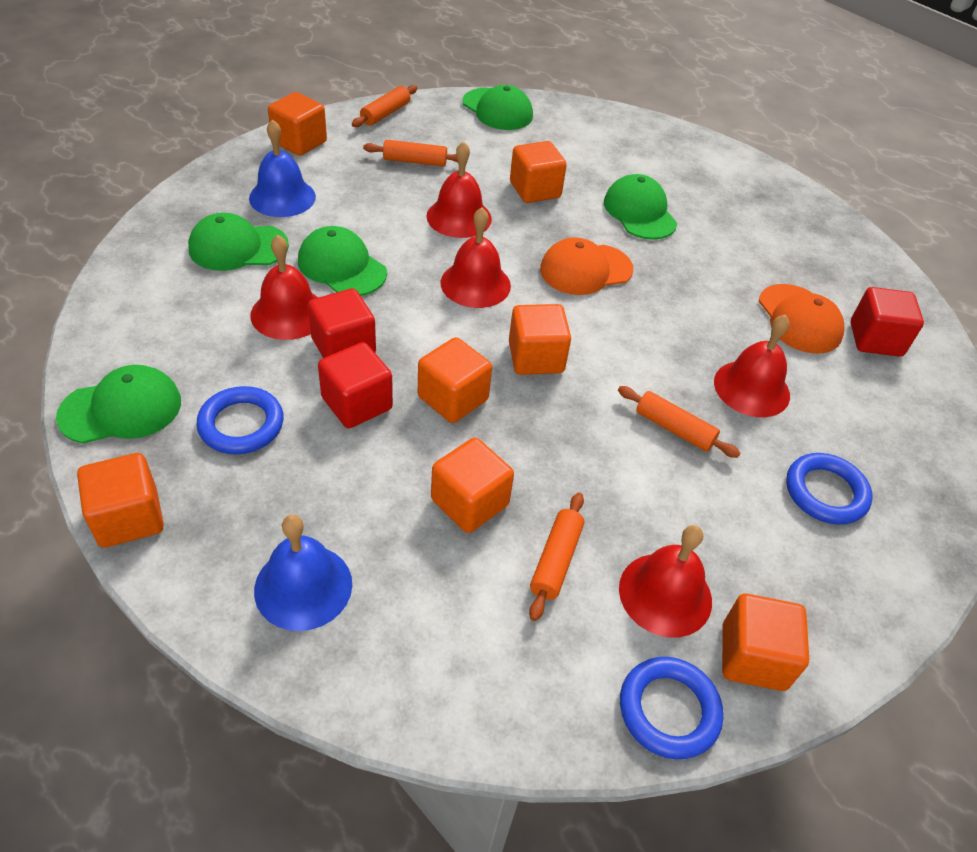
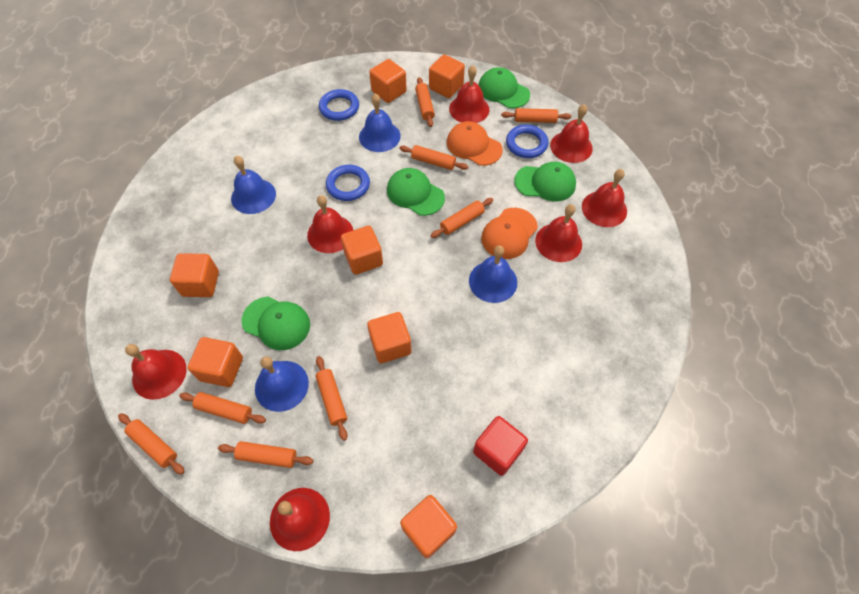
blue bell: 2 -> 4
green cap: 5 -> 4
orange rolling pin: 4 -> 8
red bell: 5 -> 7
red cube: 3 -> 1

